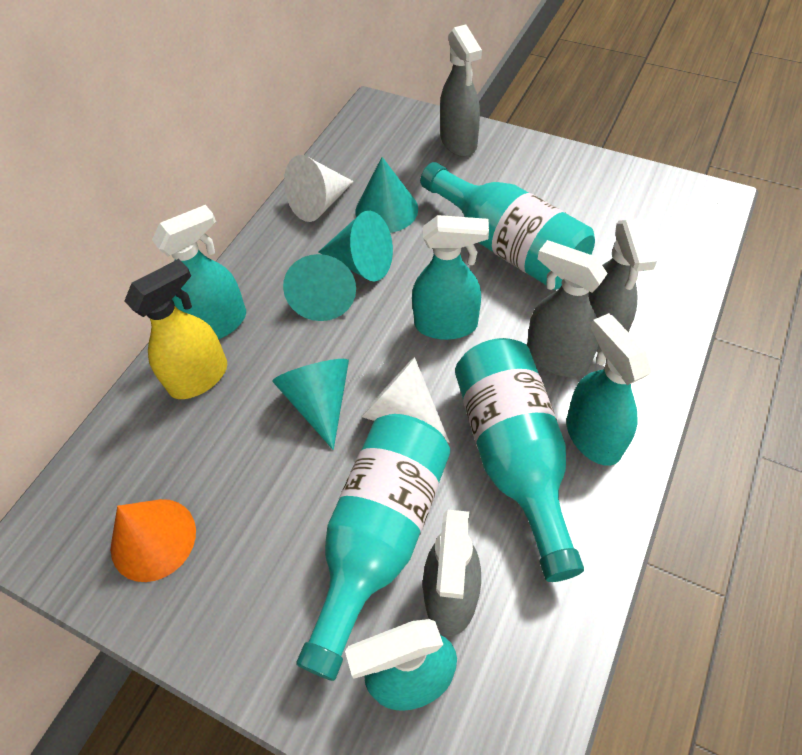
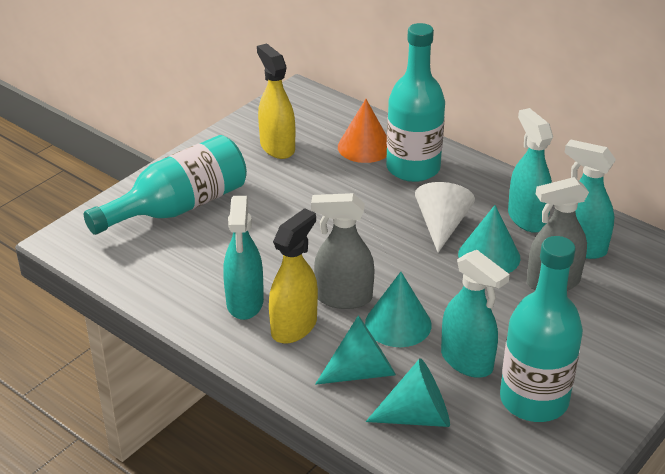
grey spray bottle: 4 -> 2
white cone: 2 -> 1
yellow spray bottle: 1 -> 2

